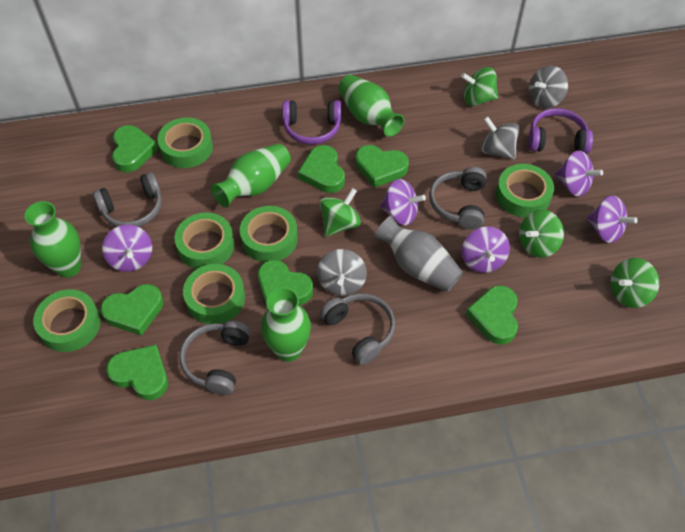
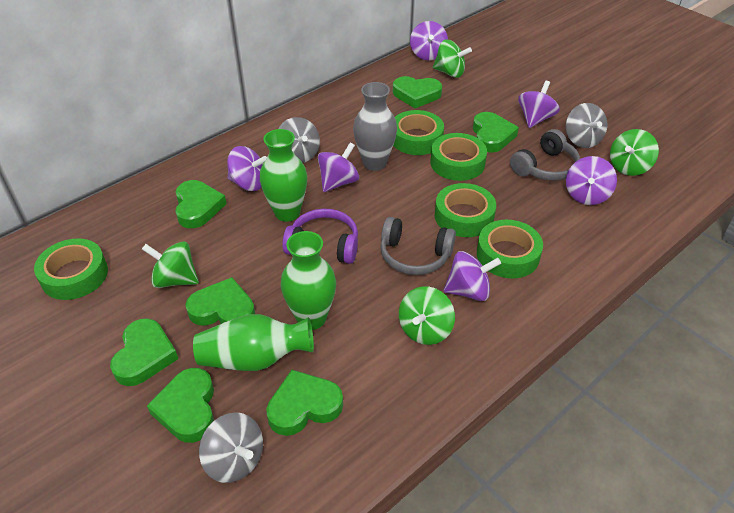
green tape: 6 -> 5
green vase: 4 -> 3
grey headphones: 4 -> 2
purple headphones: 2 -> 1
purple spinning top: 5 -> 6

